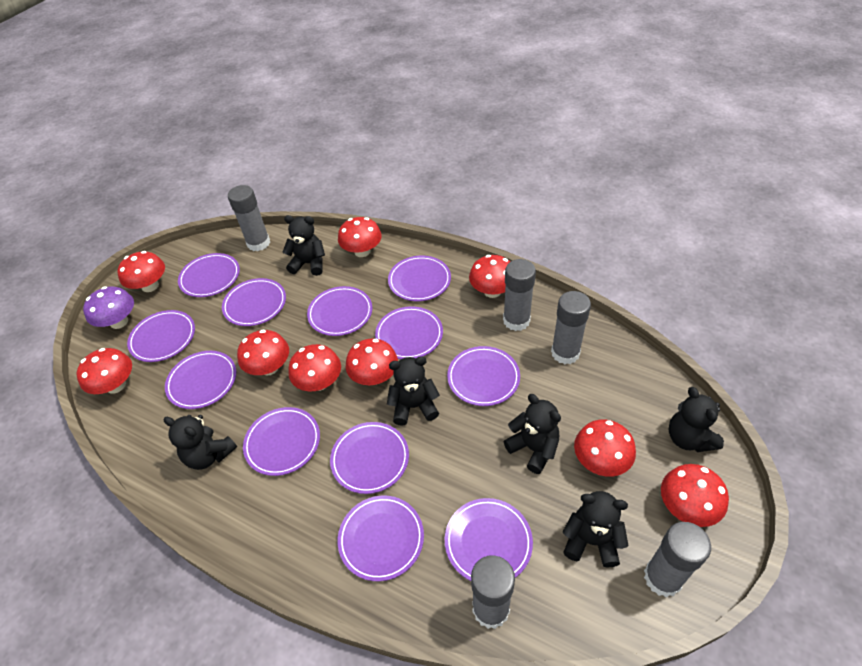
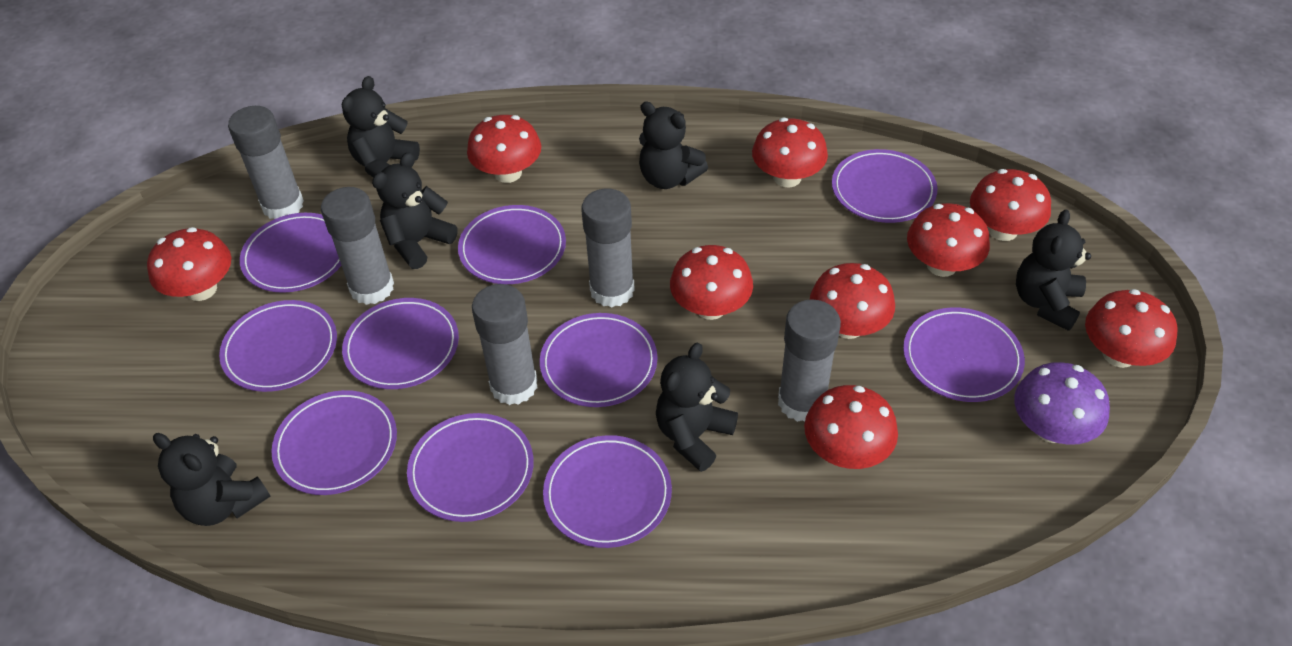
purple plate: 12 -> 10

